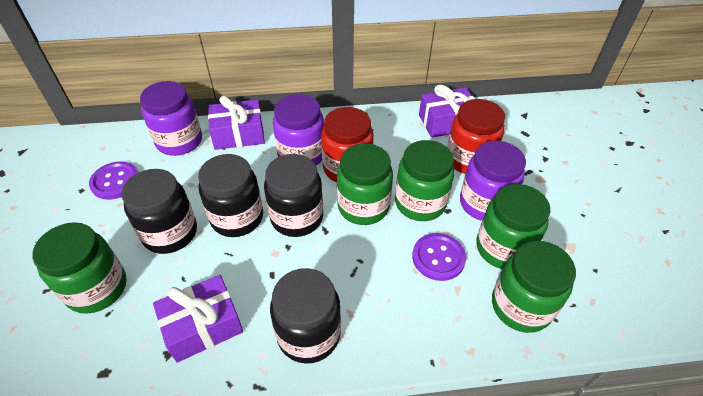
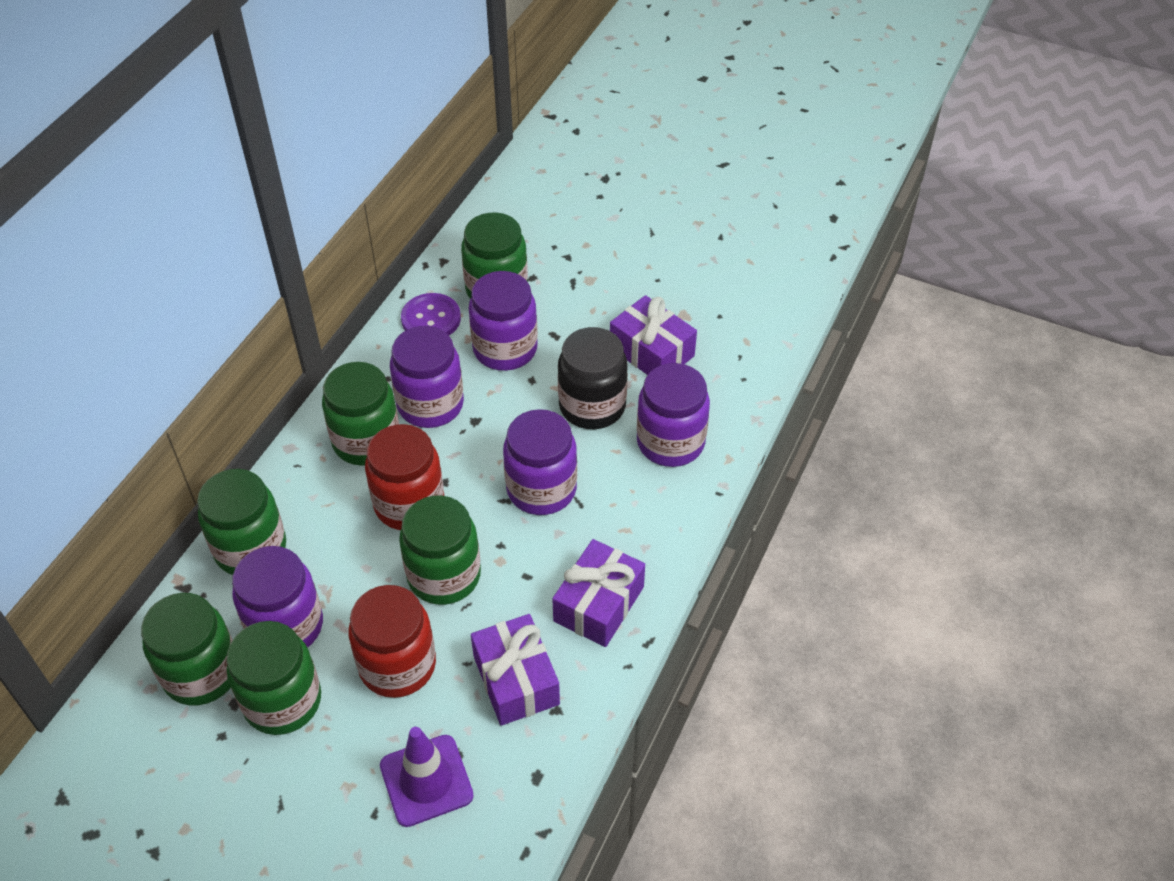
black jar: 4 -> 1
green jar: 5 -> 6
purple button: 2 -> 1
purple jar: 3 -> 5
purple traffic cone: 0 -> 1

